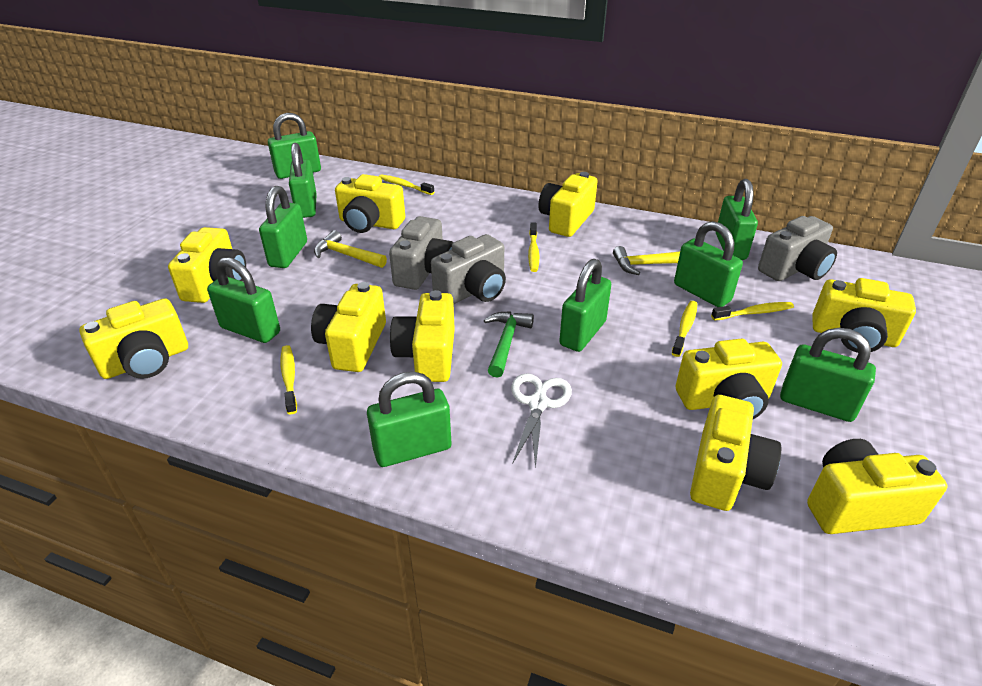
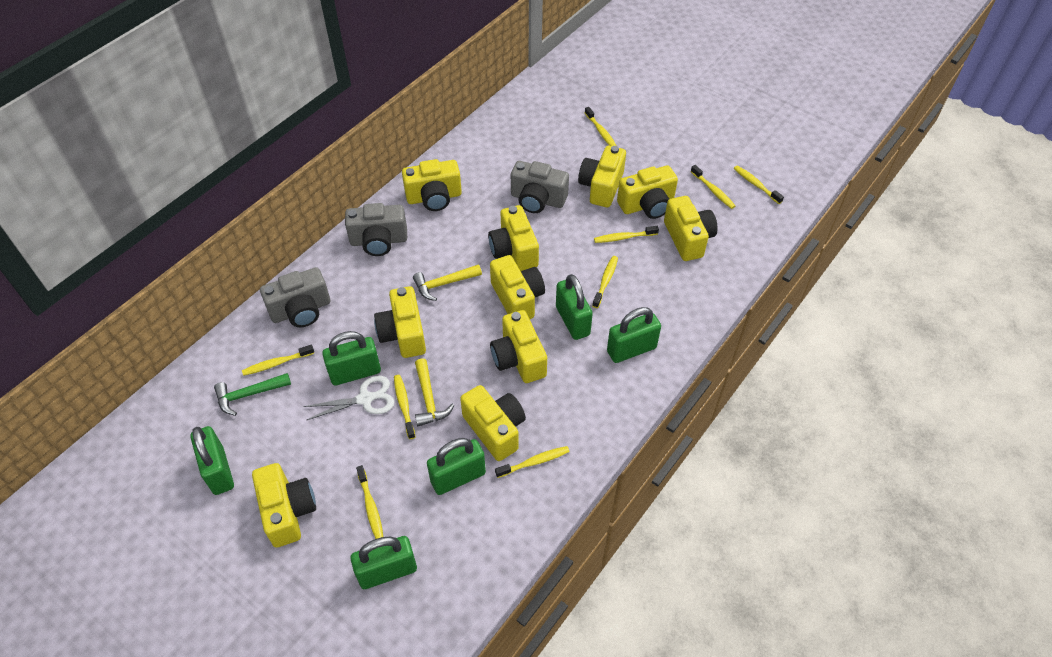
green padlock: 9 -> 6
yellow toothbrush: 5 -> 9

